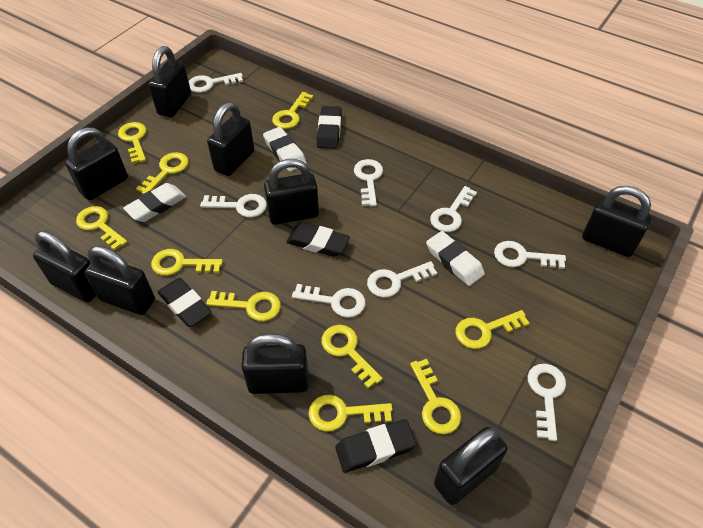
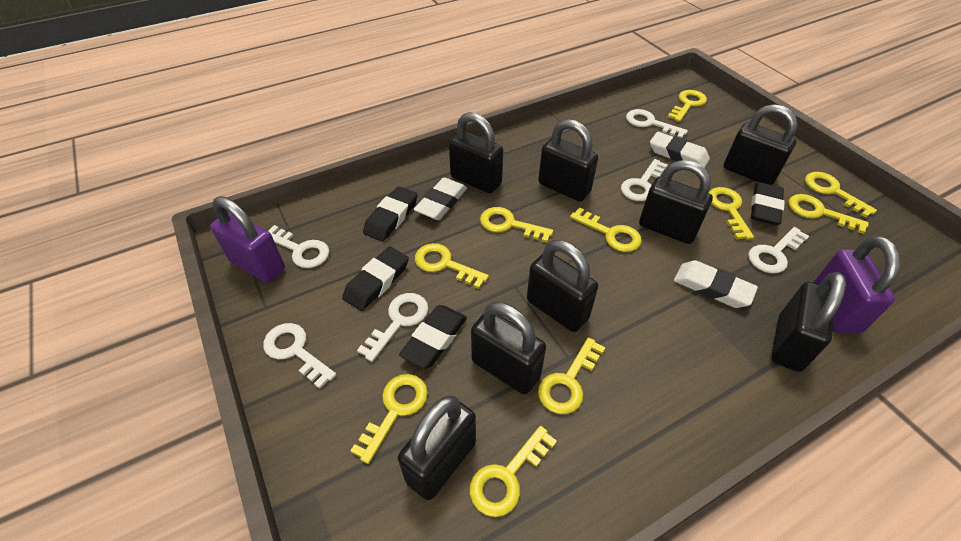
black padlock: 9 -> 8
purple padlock: 0 -> 2
white key: 8 -> 6

